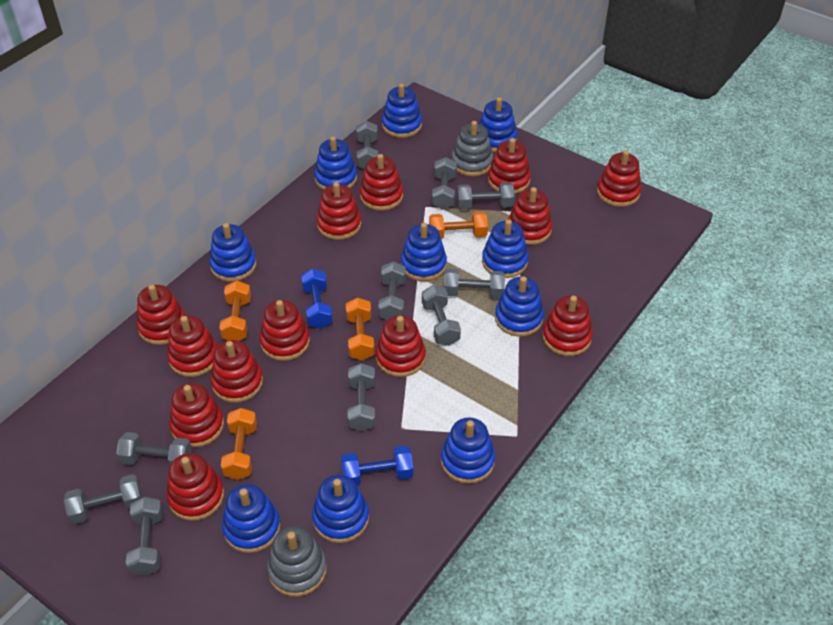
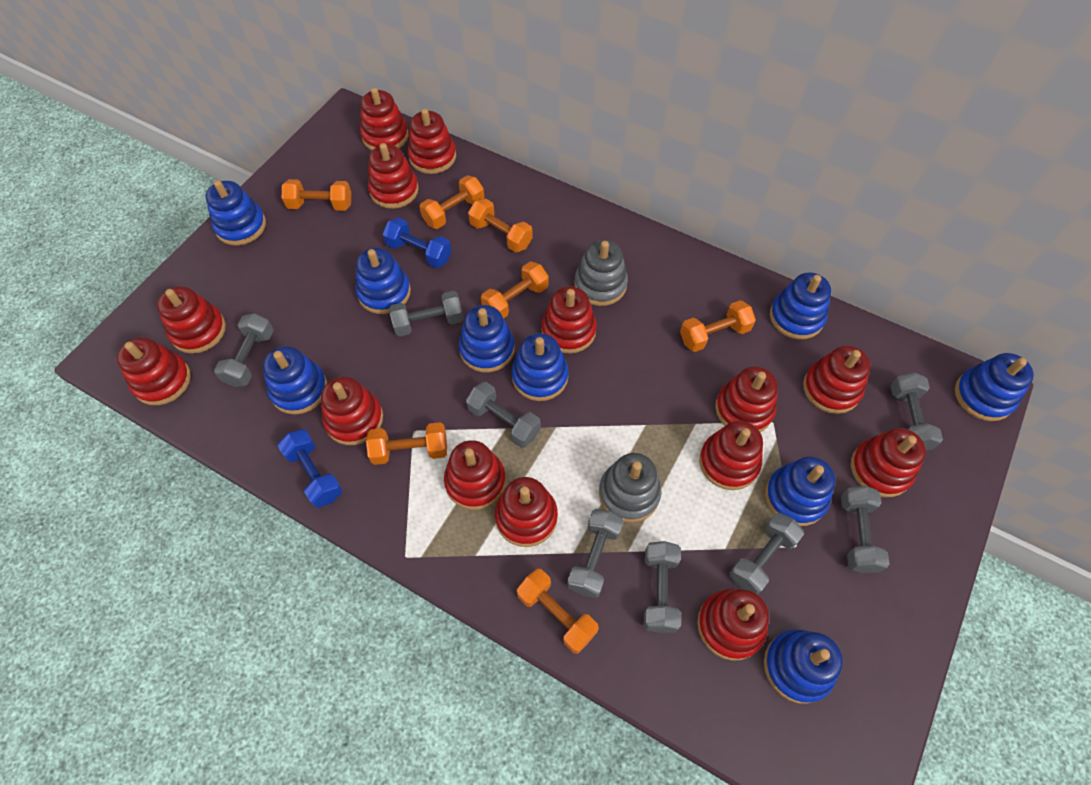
blue stacking toy: 10 -> 9
grey dumbbell: 10 -> 8
orange dumbbell: 4 -> 7
red stacking toy: 13 -> 14

